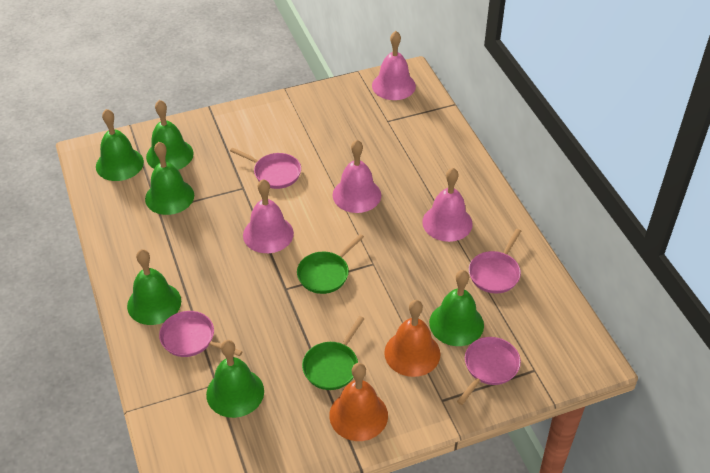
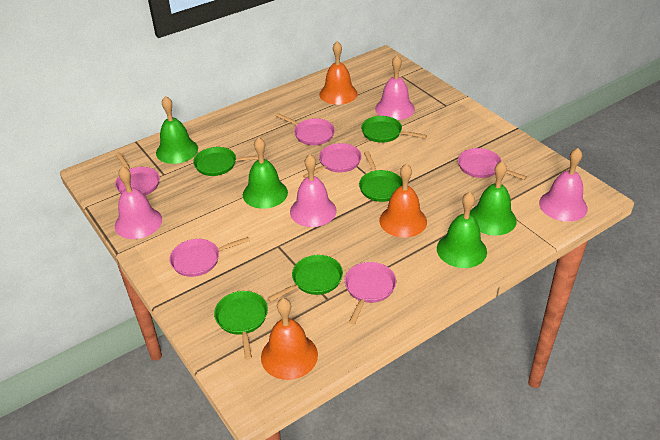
green bell: 6 -> 4
green pan: 2 -> 5
orange bell: 2 -> 3
pink pan: 4 -> 6

